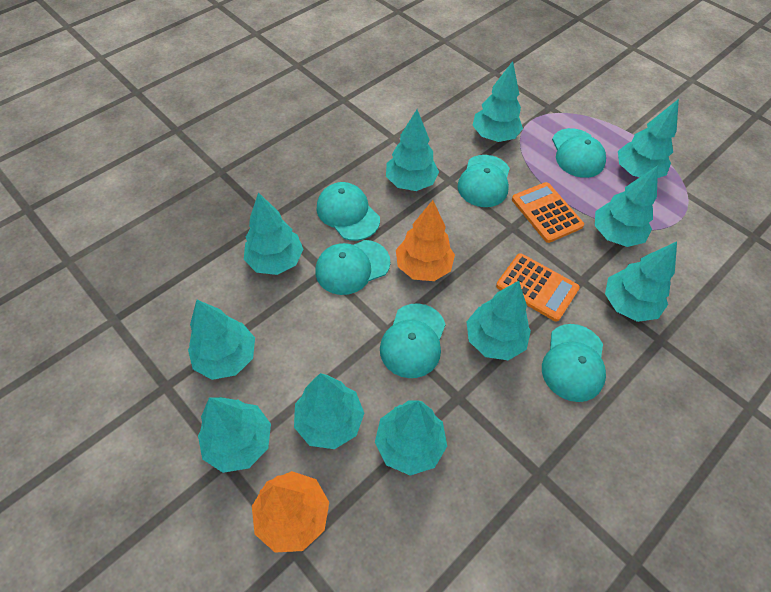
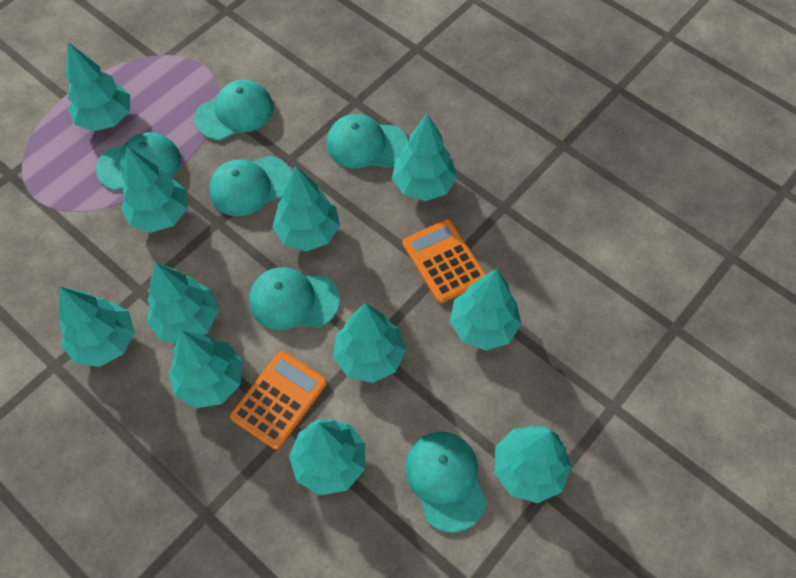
orange tree: 2 -> 0

